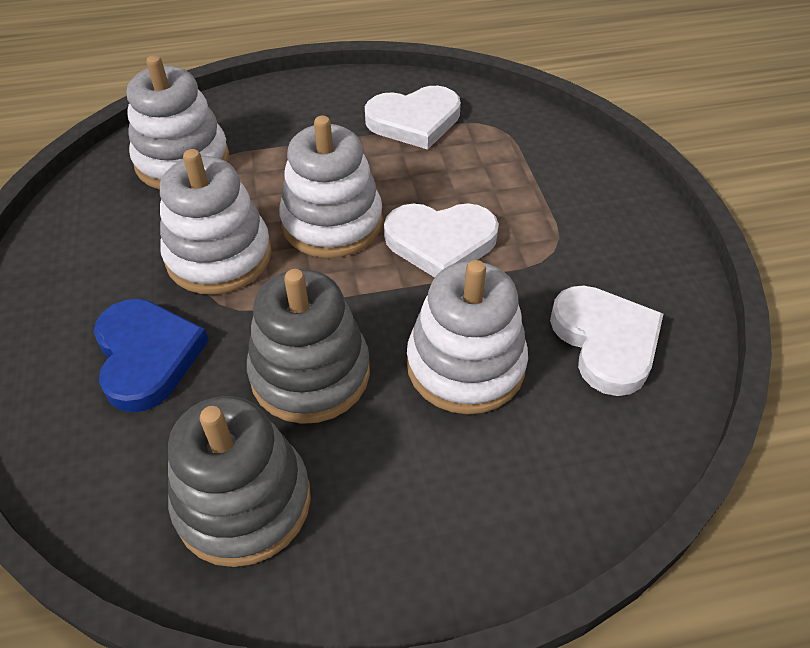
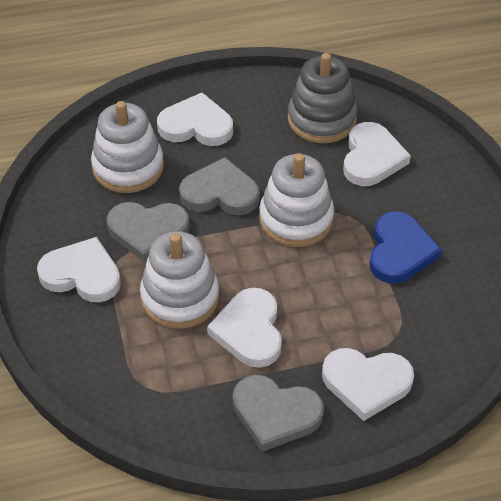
grey heart: 0 -> 3
grey stacking toy: 2 -> 1
white heart: 3 -> 5
white stacking toy: 4 -> 3

